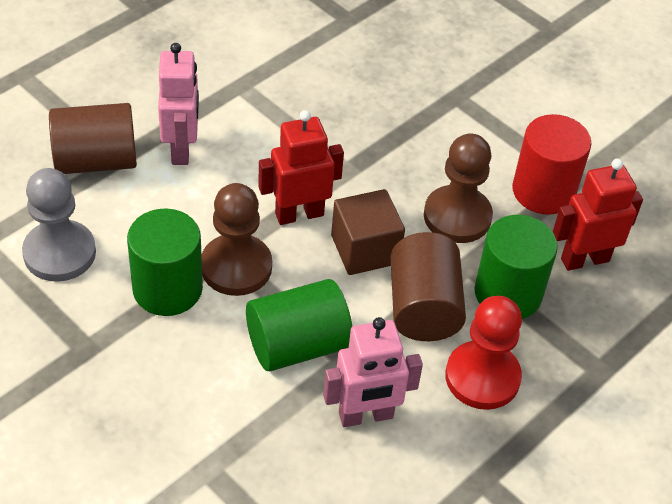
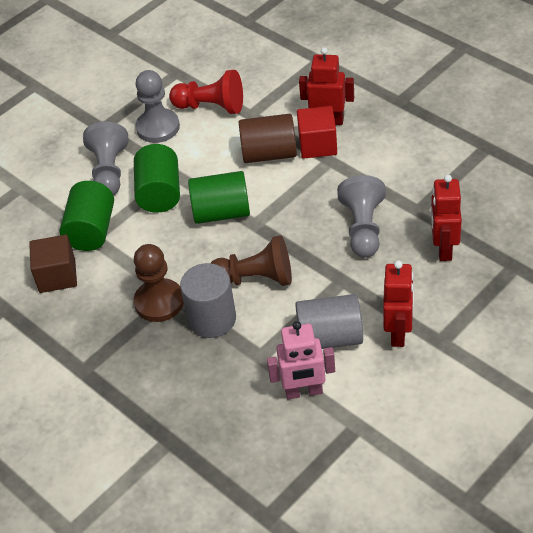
brown cylinder: 2 -> 1
grey cylinder: 0 -> 2
grey pawn: 1 -> 3
pink robot: 2 -> 1
red cube: 0 -> 1
red cylinder: 1 -> 0
red robot: 2 -> 3

